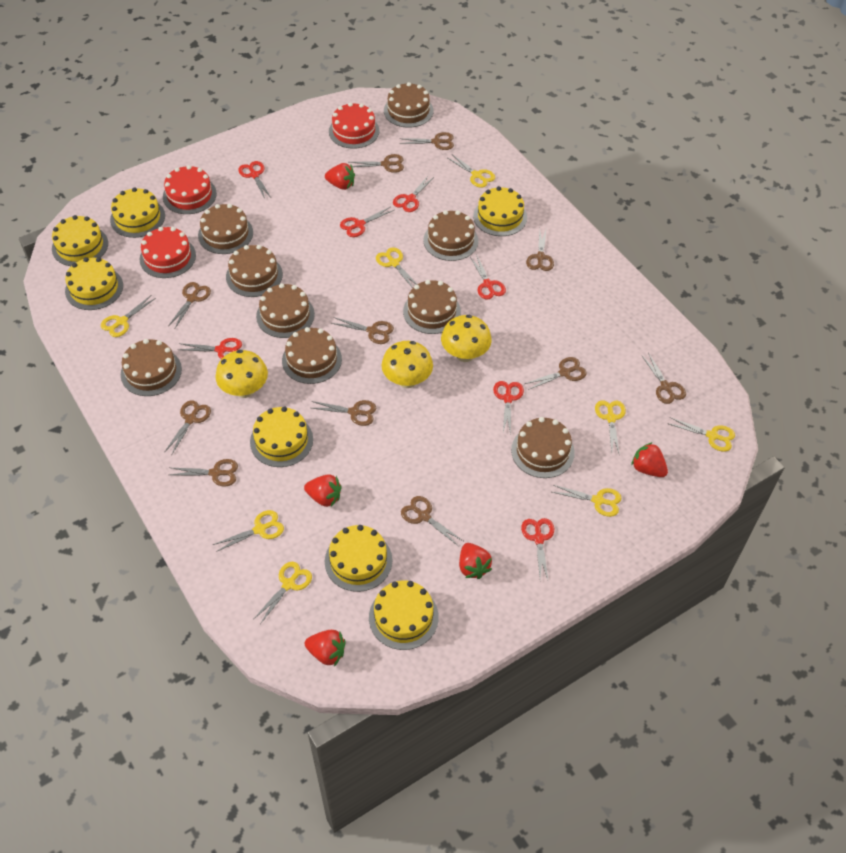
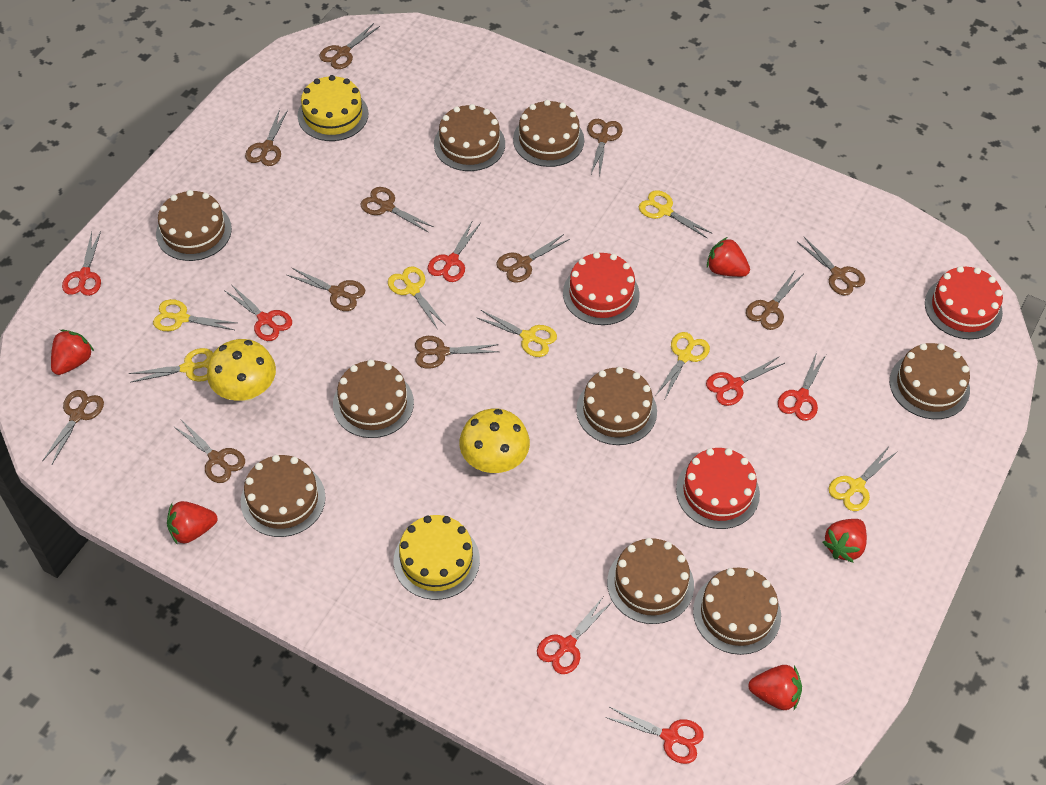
yellow cake: 7 -> 2
yellow mushroom: 3 -> 2
yellow scissors: 8 -> 7

